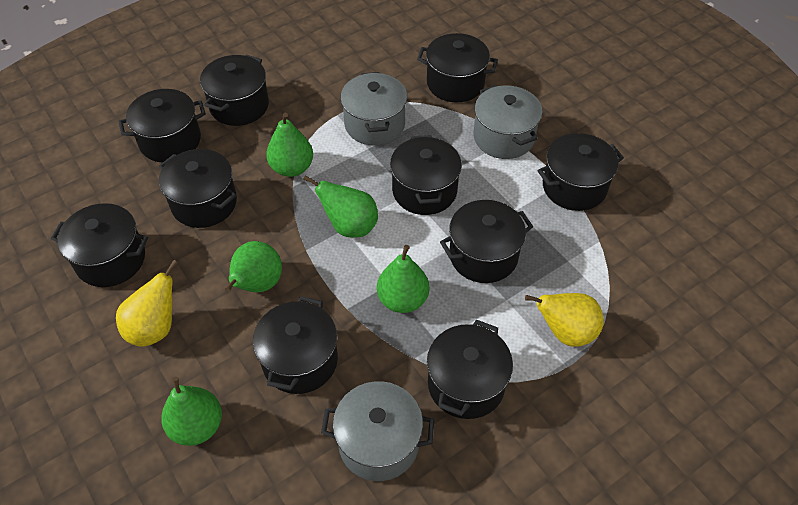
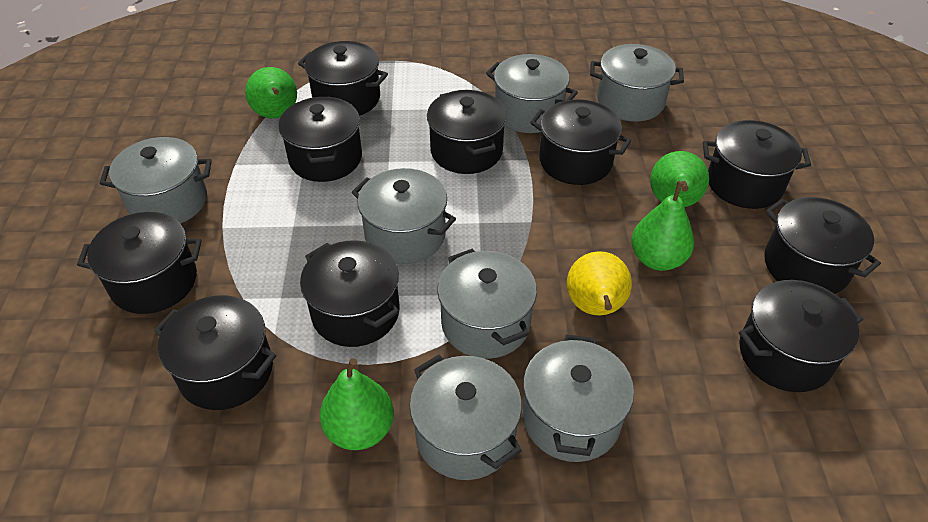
green pear: 5 -> 4
grey pot: 3 -> 7
yellow pear: 2 -> 1

